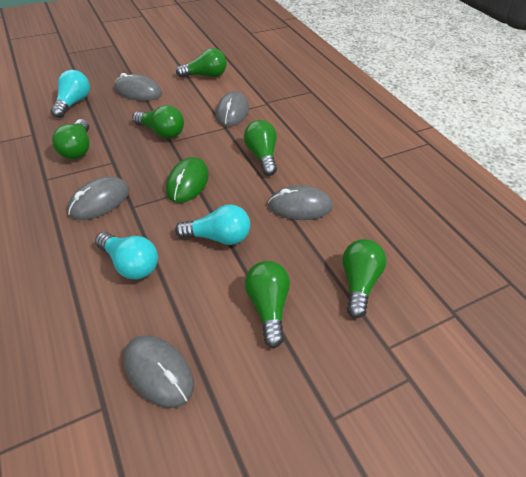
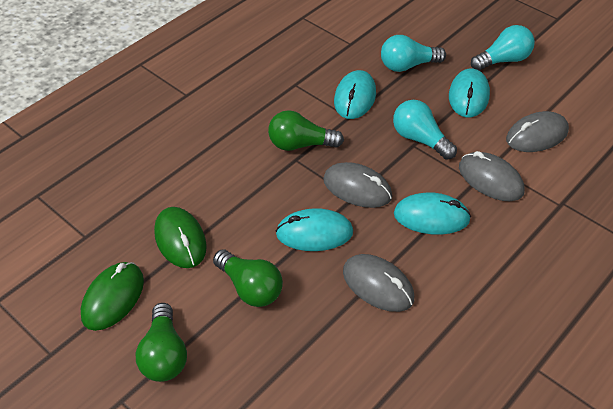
green light bulb: 6 -> 3
green mouse: 1 -> 2
grey mouse: 5 -> 4
turquoise mouse: 0 -> 4

